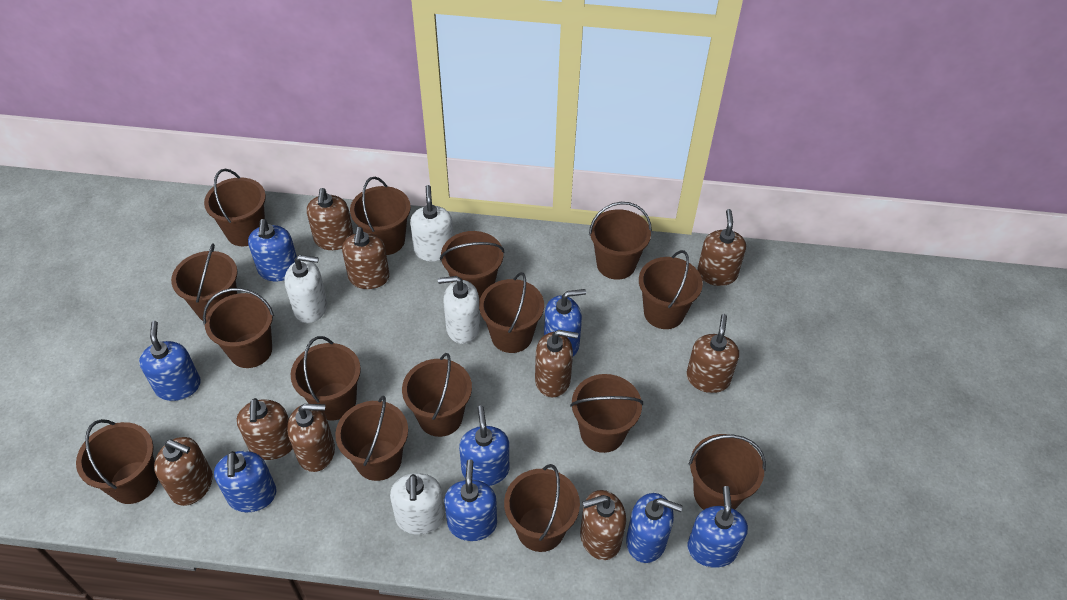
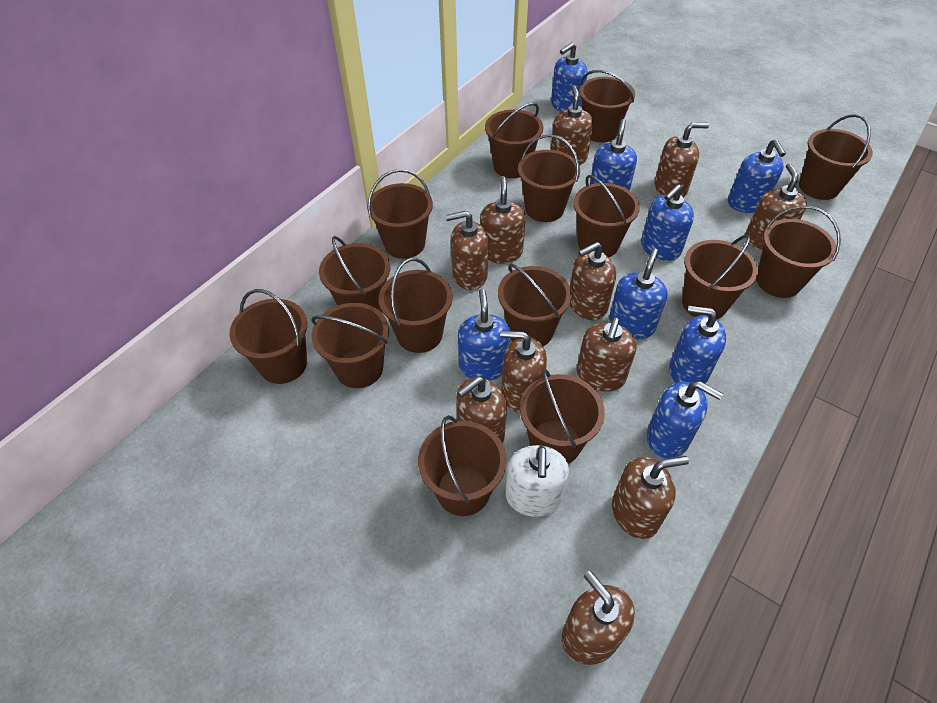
brown soap dispenser: 9 -> 11
white soap dispenser: 4 -> 1

